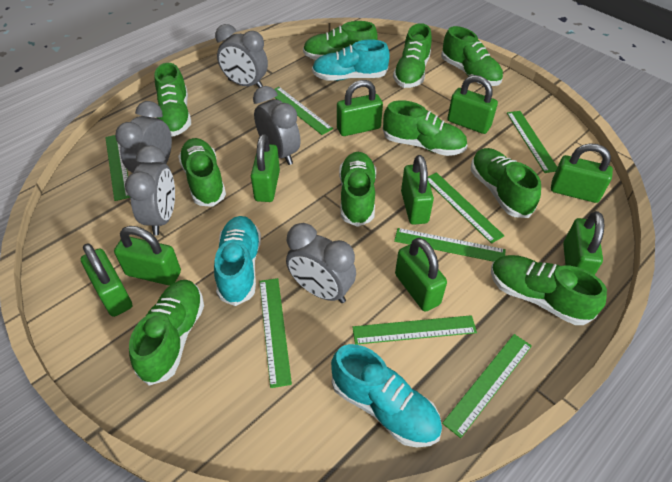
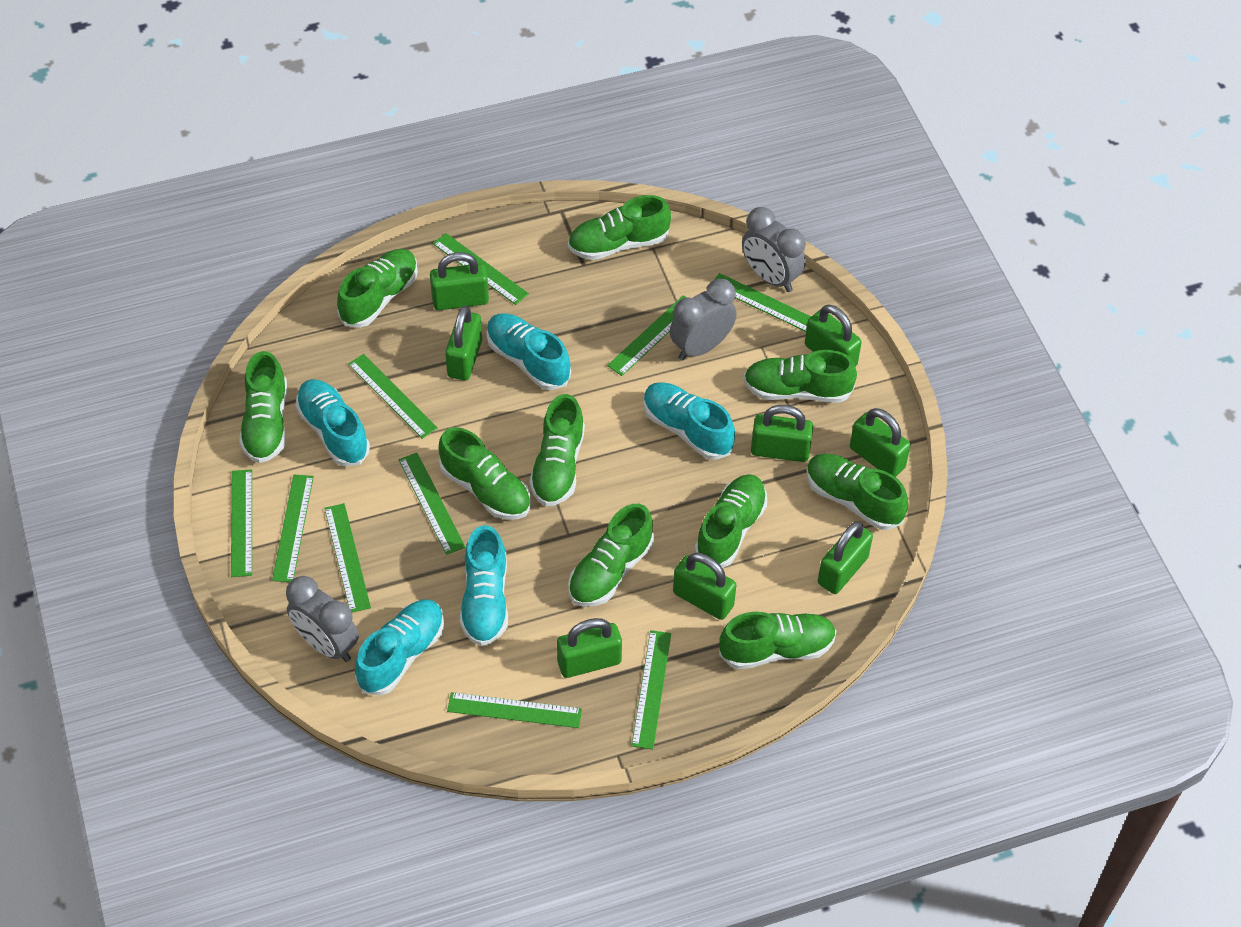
green padlock: 9 -> 8
green ruler: 8 -> 10
grey clock: 5 -> 3
turquoise shoe: 3 -> 5

